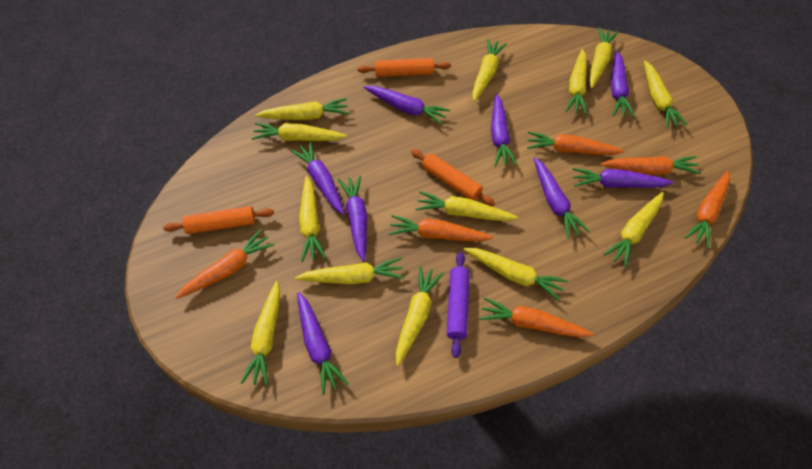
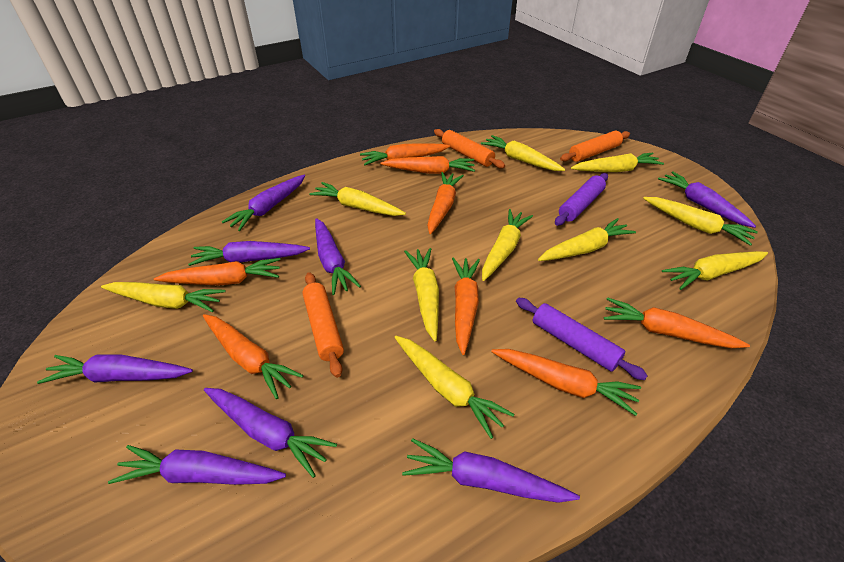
orange carrot: 6 -> 8
purple rolling pin: 1 -> 2
yellow carrot: 13 -> 10

